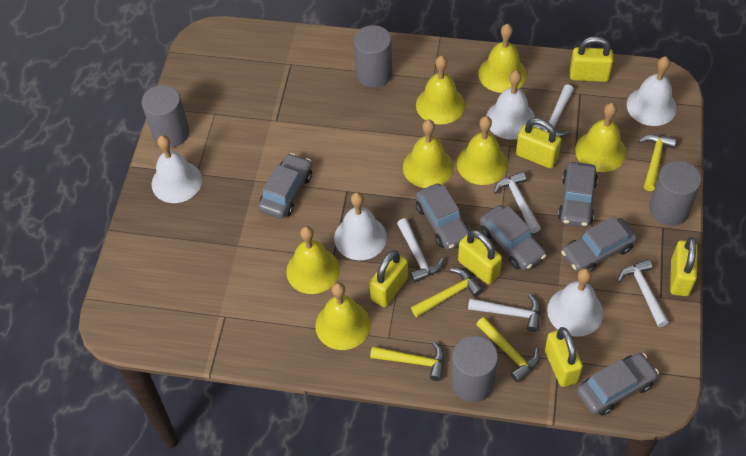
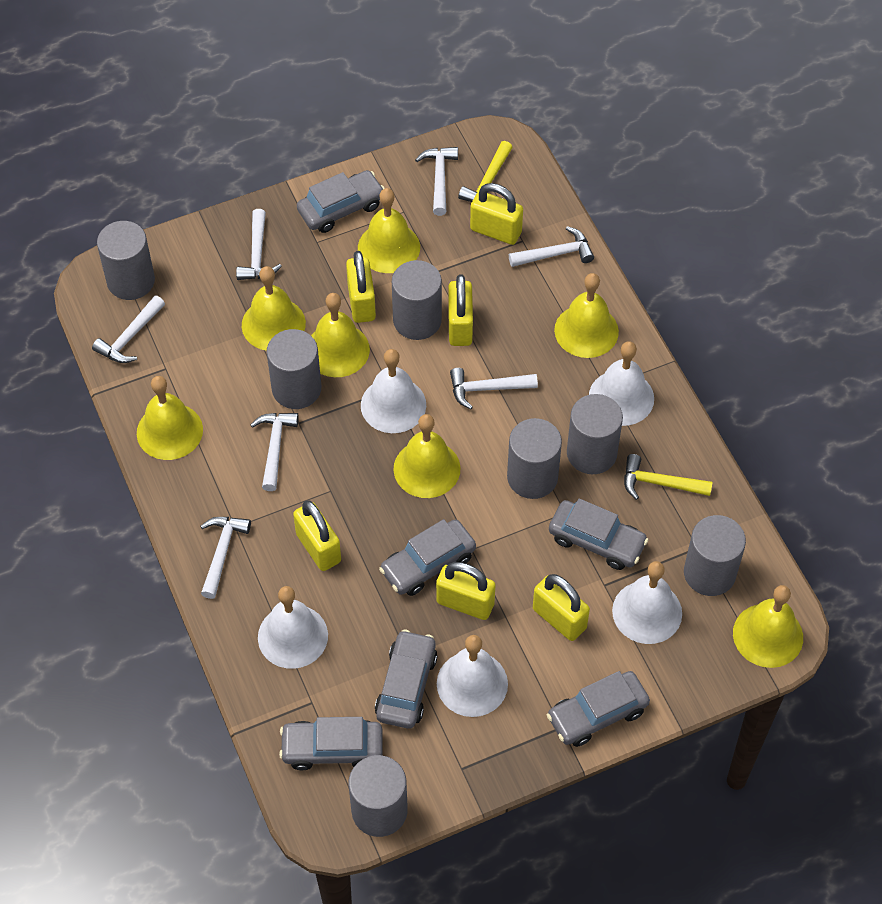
grey cylinder: 4 -> 7
white hammer: 5 -> 7
yellow hammer: 4 -> 2

